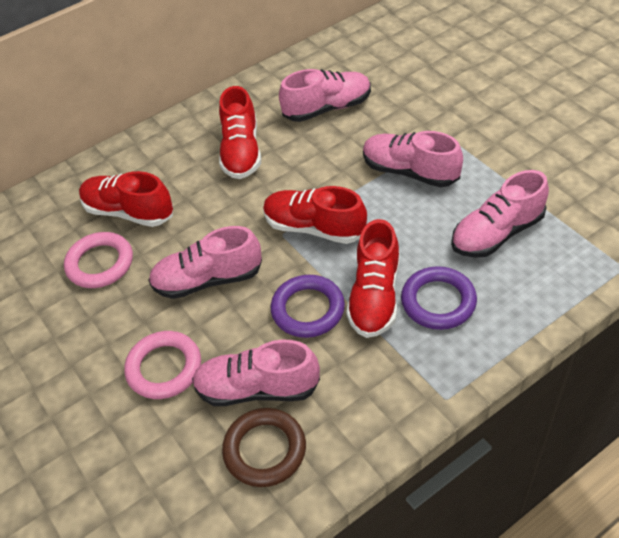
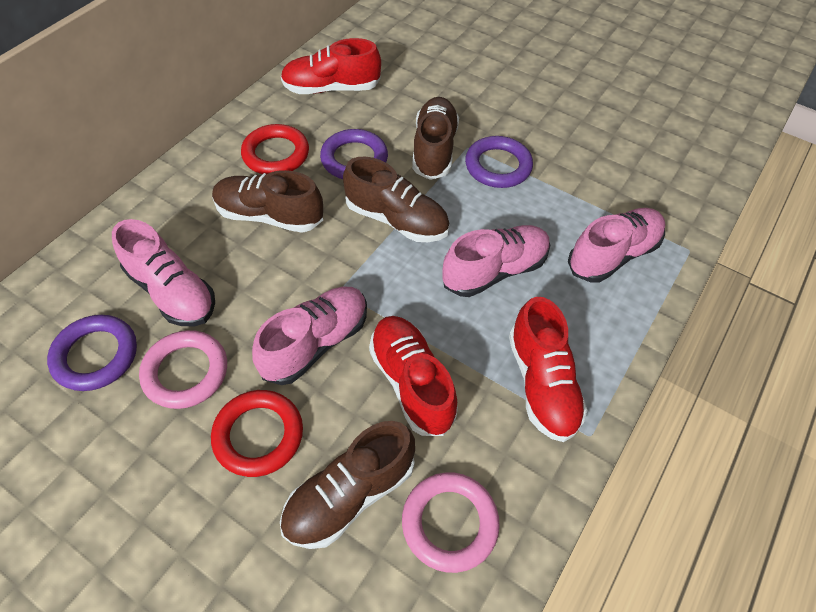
brown ring: 1 -> 0
brown shoe: 0 -> 4
pink shoe: 5 -> 4
purple ring: 2 -> 3
red ring: 0 -> 2
red shoe: 4 -> 3

